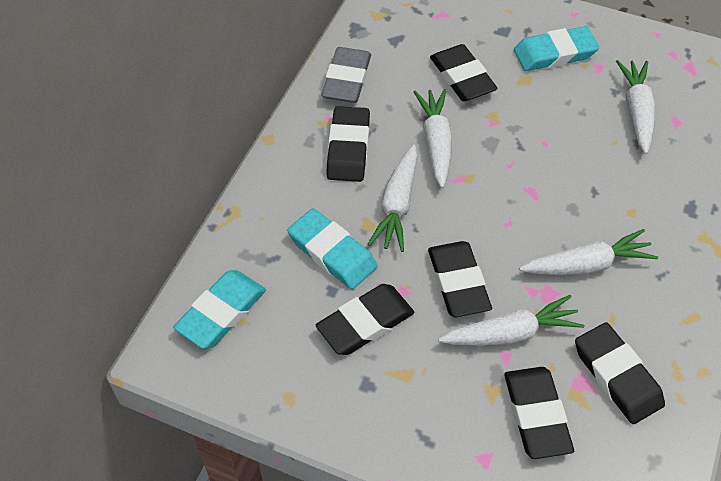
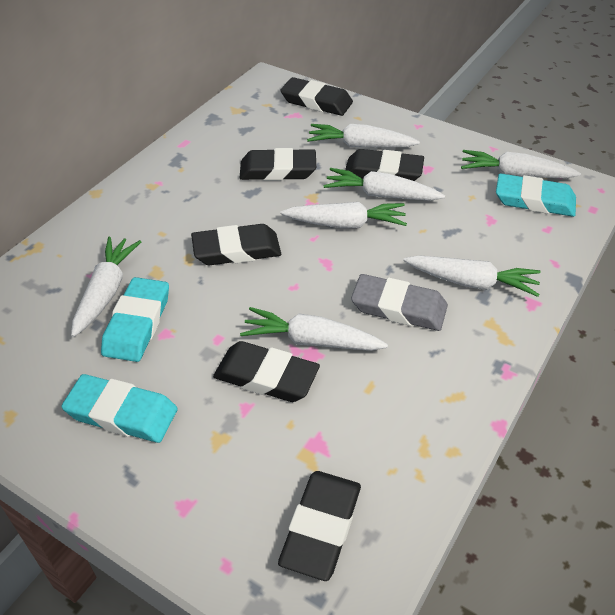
white carrot: 5 -> 7

